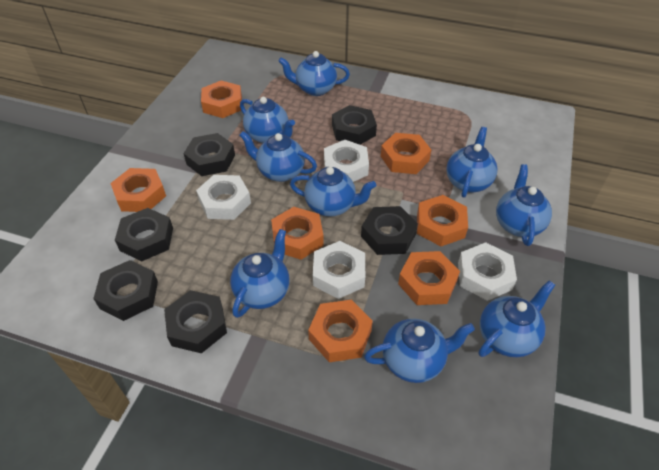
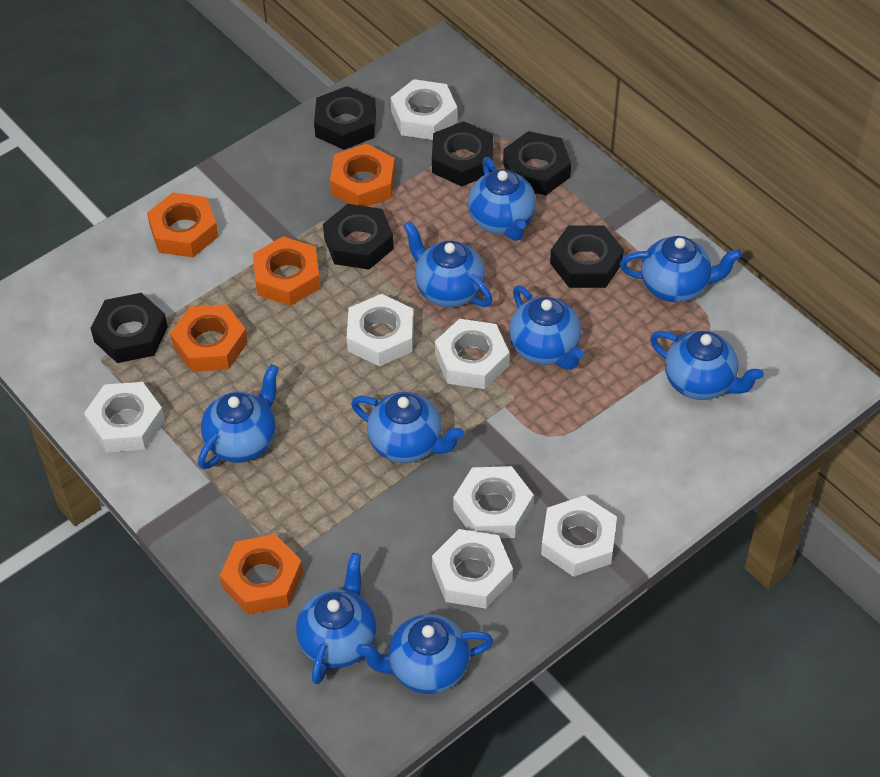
orange nut: 7 -> 5
white nut: 4 -> 7

